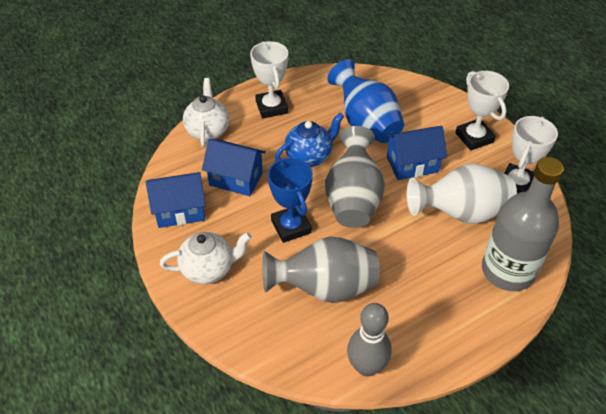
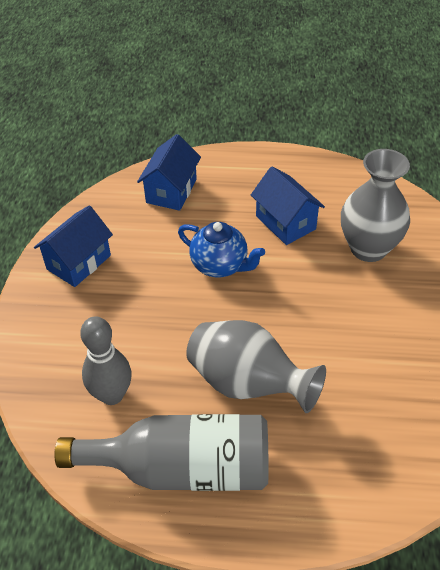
blue trophy: 1 -> 0
blue vase: 1 -> 0
white teapot: 2 -> 0
white trophy: 3 -> 0
white vase: 1 -> 0

